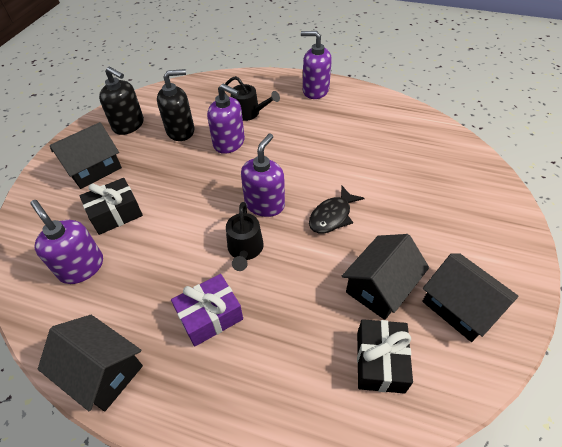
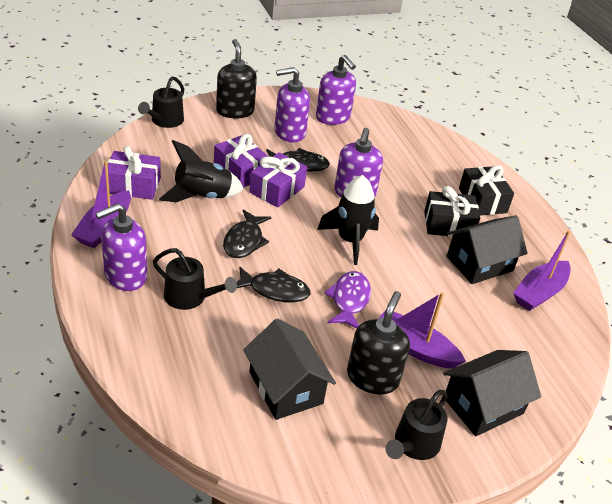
black fish: 1 -> 3
black house: 4 -> 3
black rocket: 0 -> 2
black watering can: 2 -> 3
purple boat: 0 -> 3
purple fish: 0 -> 1
purple gift: 1 -> 3

